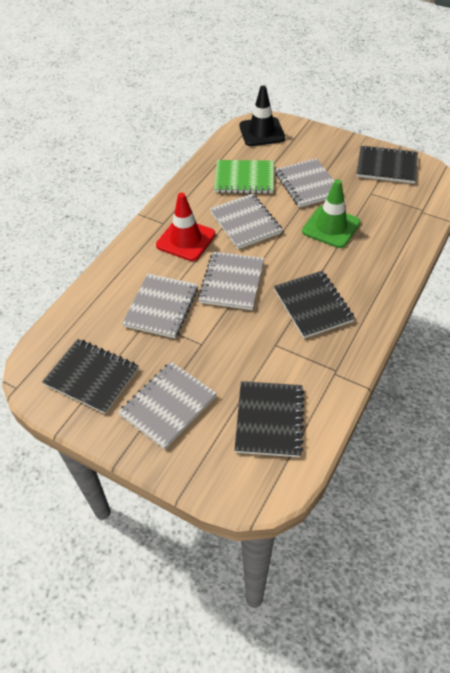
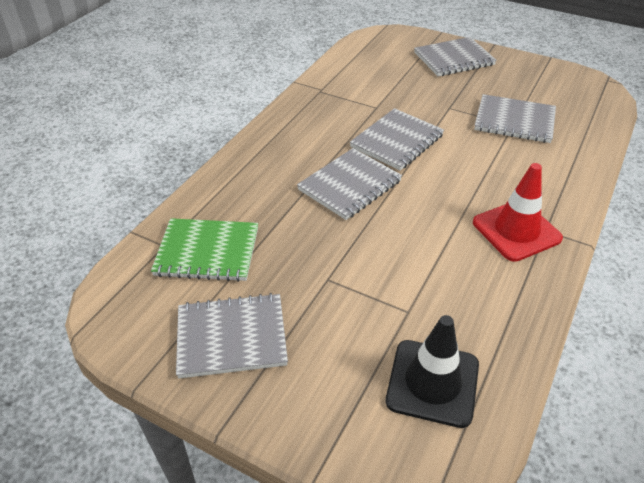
black notebook: 4 -> 0
green traffic cone: 1 -> 0

